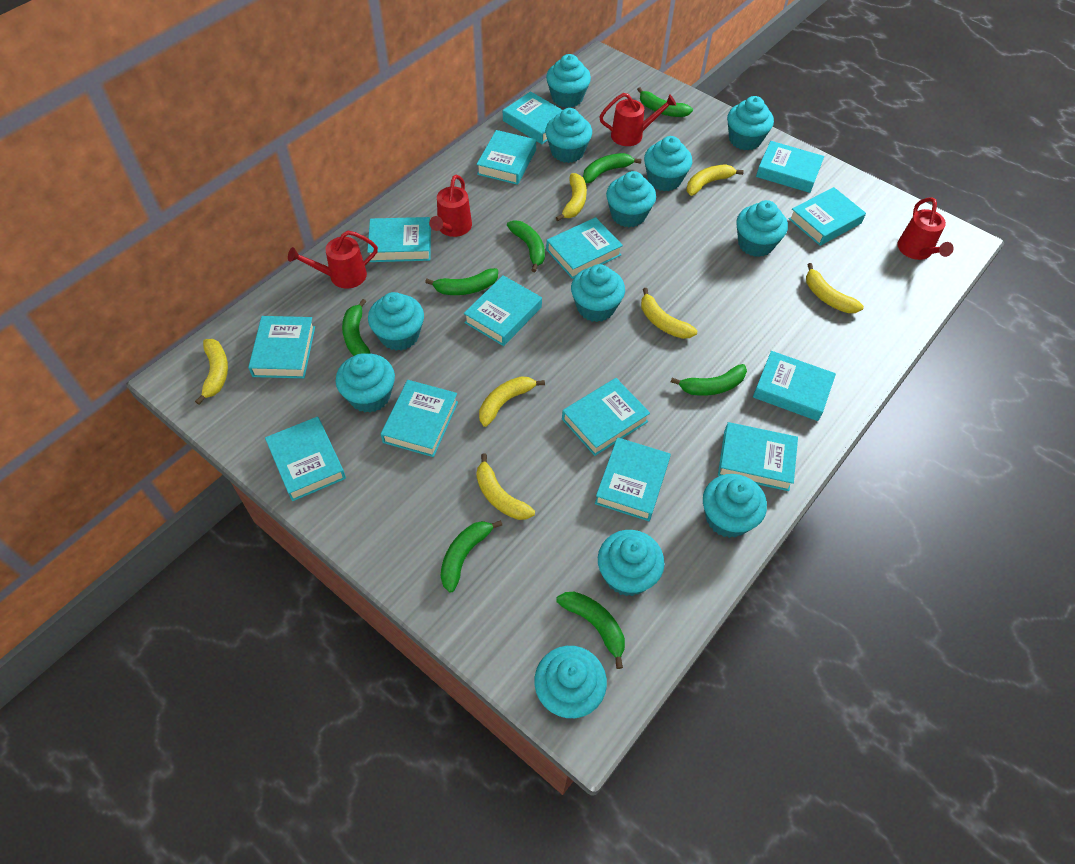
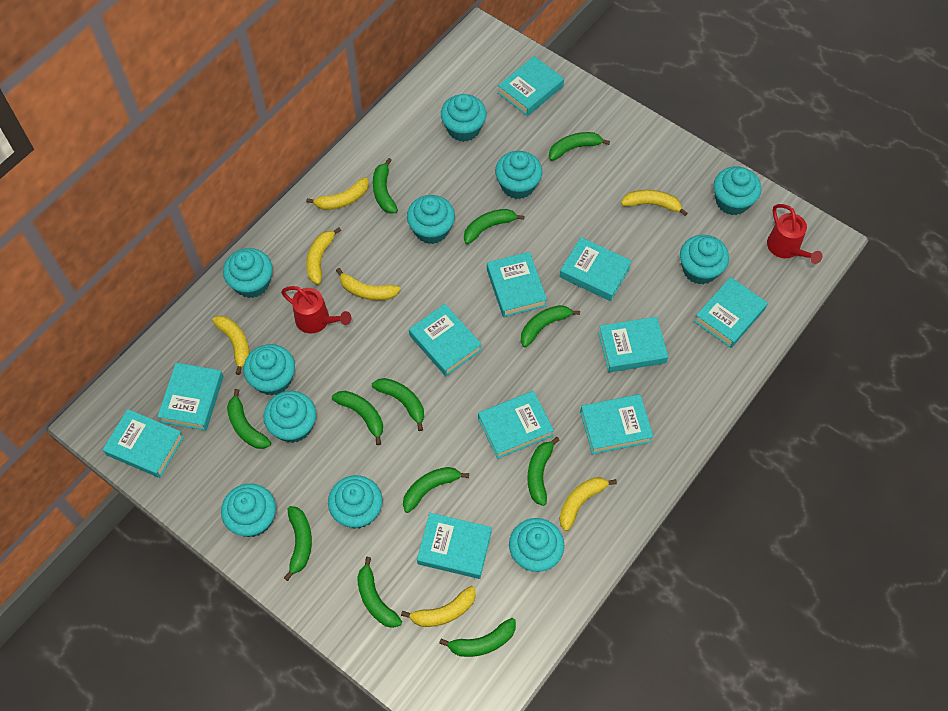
green banana: 8 -> 12
red watering can: 4 -> 2
turquoise book: 14 -> 11
turquoise cupcake: 12 -> 11

